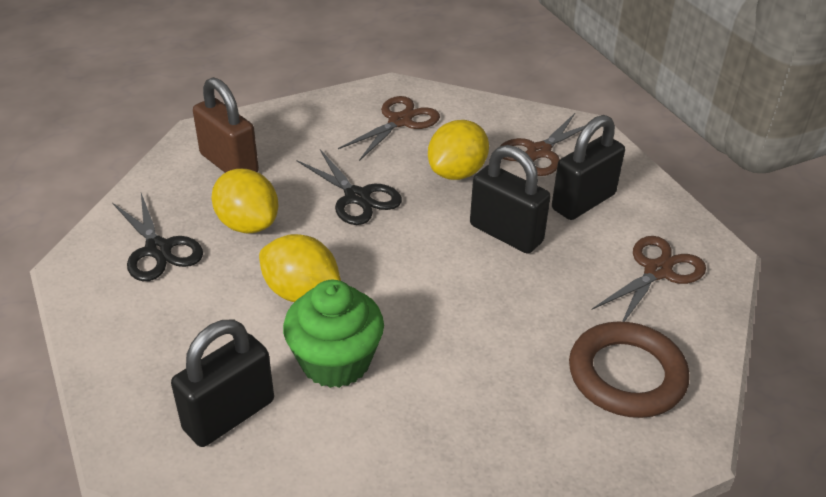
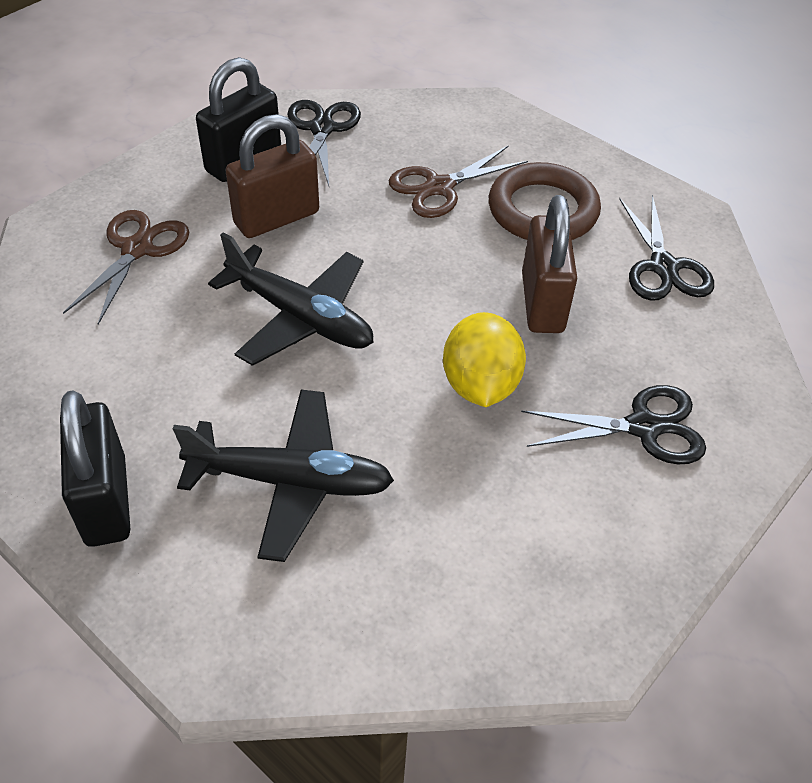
black padlock: 3 -> 2
black plane: 0 -> 2
black scissors: 2 -> 3
brown padlock: 1 -> 2
brown scissors: 3 -> 2
green cupcake: 1 -> 0
yellow lemon: 3 -> 1

